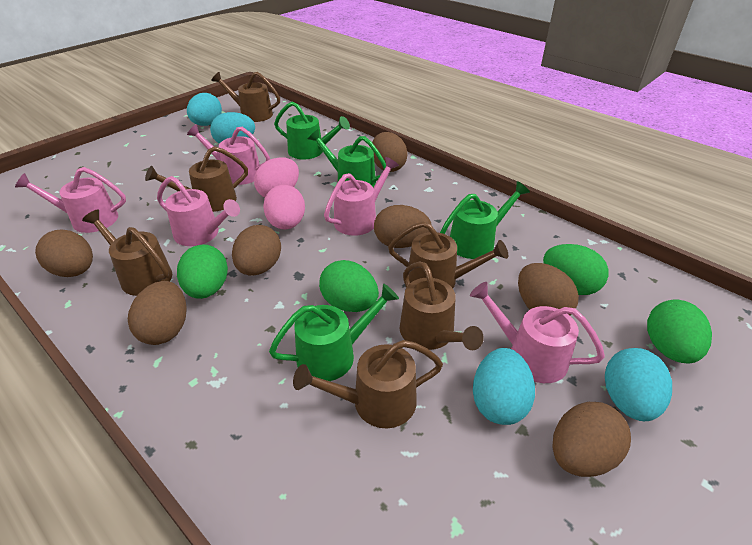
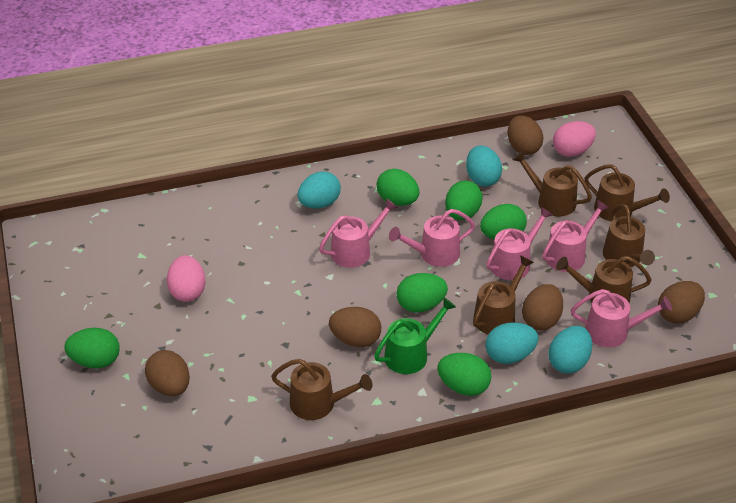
brown egg: 7 -> 5
green egg: 4 -> 6
green watering can: 4 -> 1

